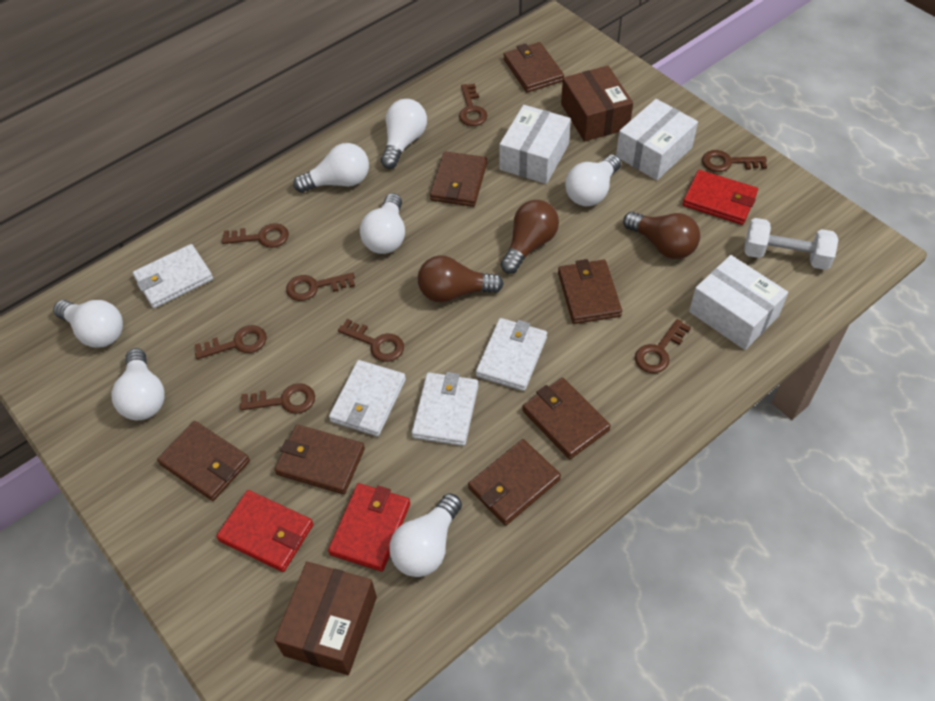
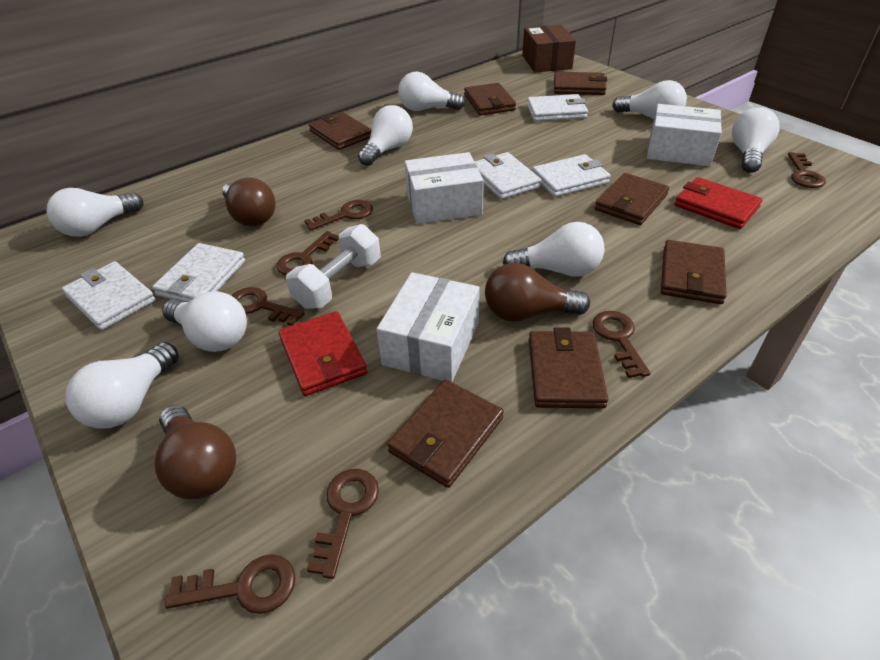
brown box: 2 -> 1
brown key: 8 -> 7
red wallet: 3 -> 2
white light bulb: 7 -> 8
white wallet: 4 -> 5

